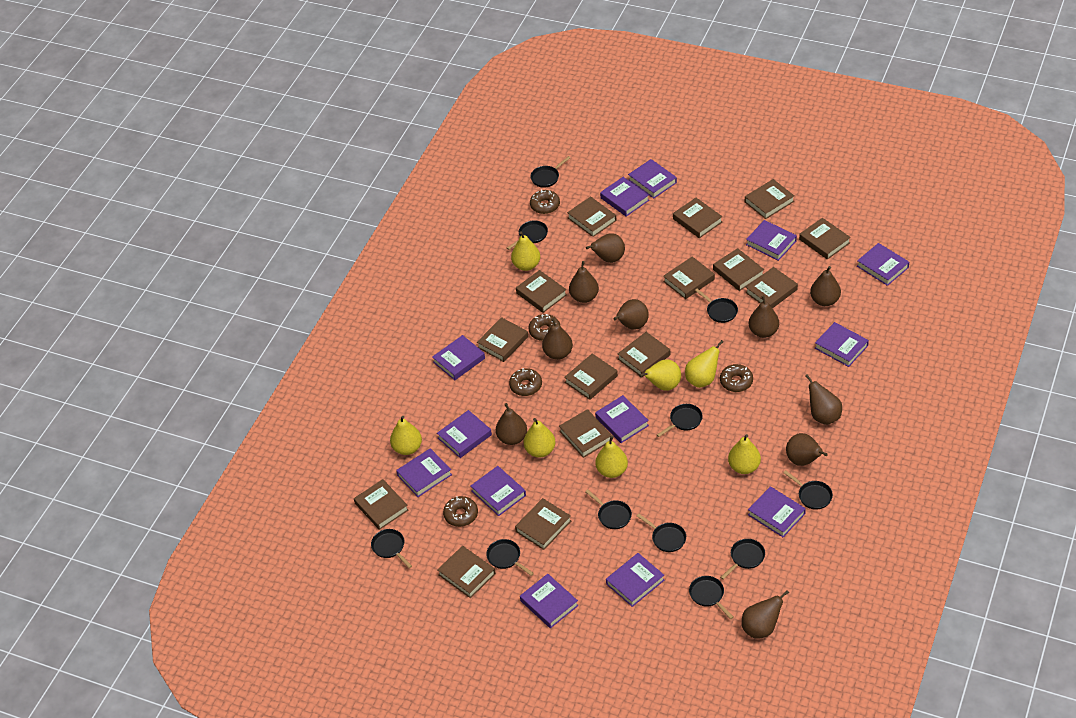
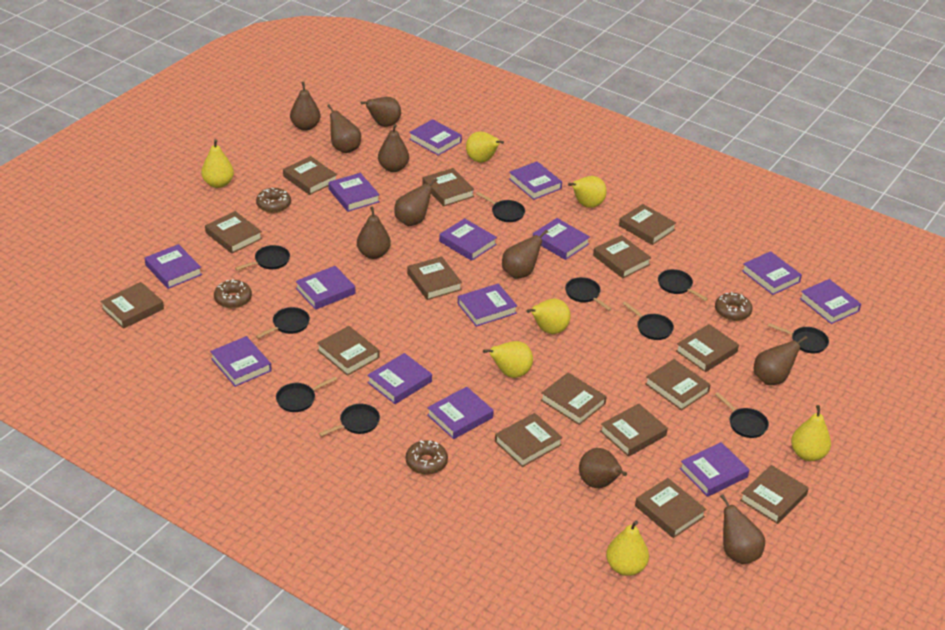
black pan: 11 -> 10
brown donut: 5 -> 4
purple book: 13 -> 14

